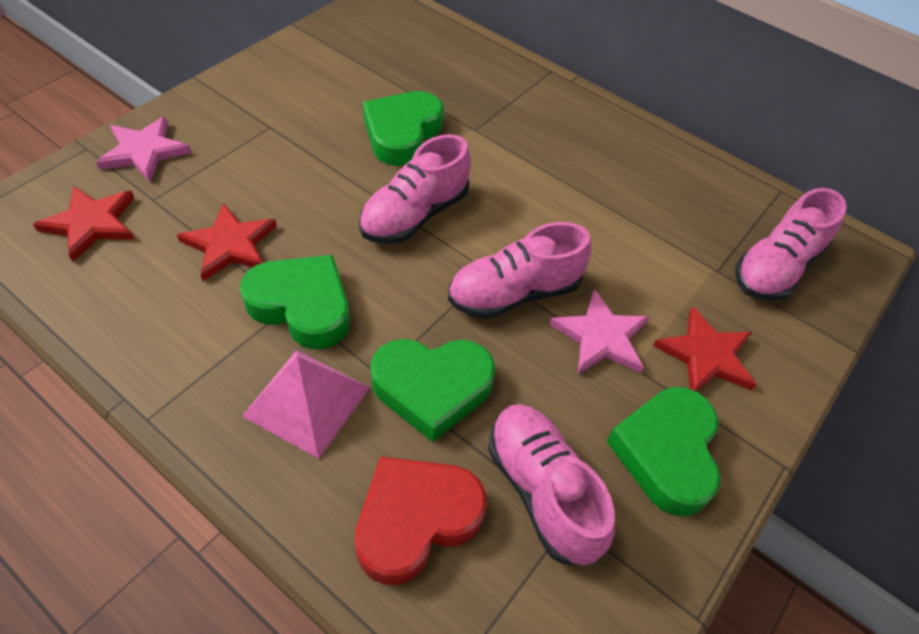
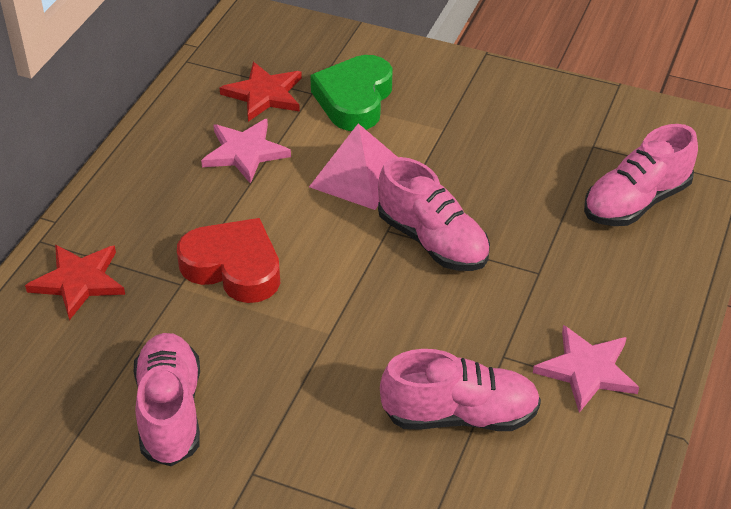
green heart: 4 -> 1
red star: 3 -> 2

